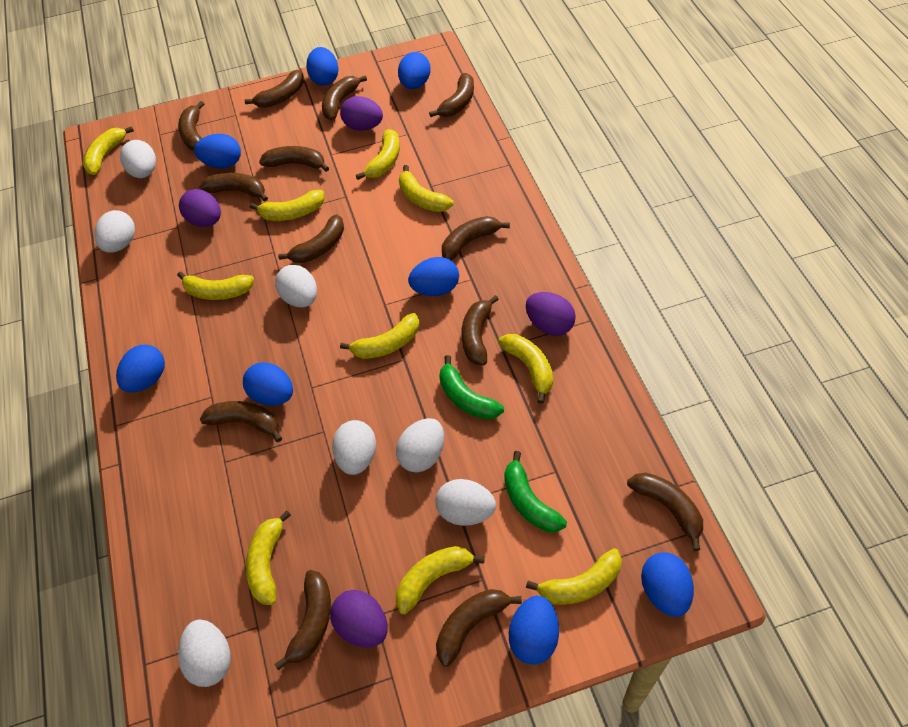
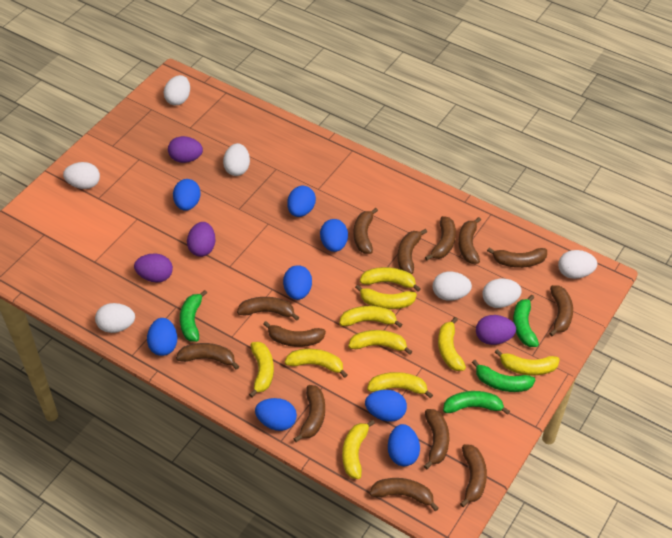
green banana: 2 -> 4

